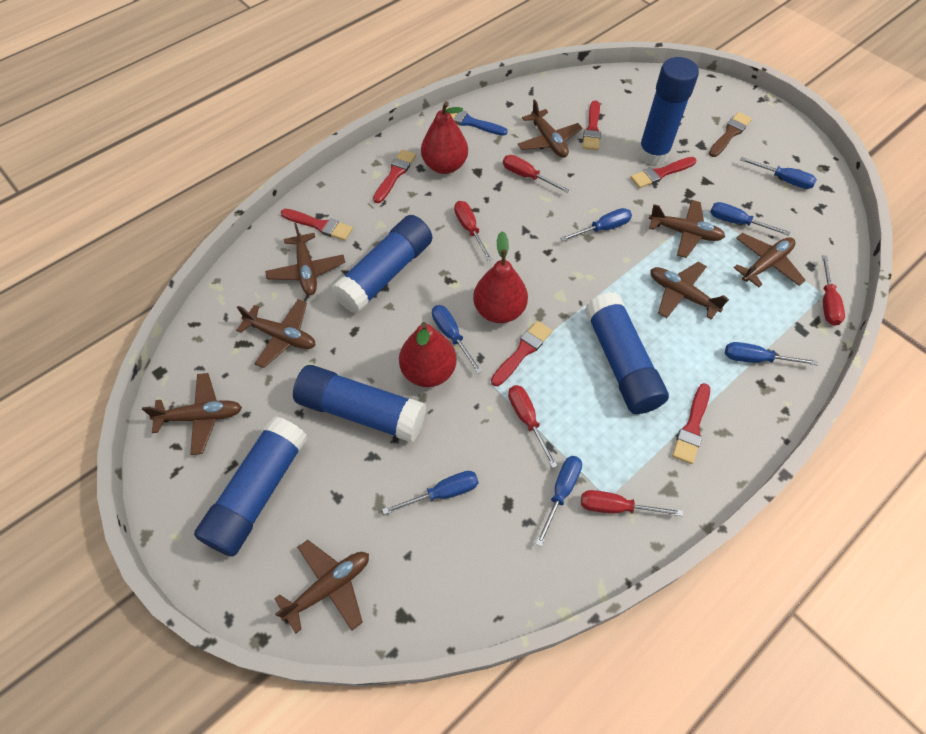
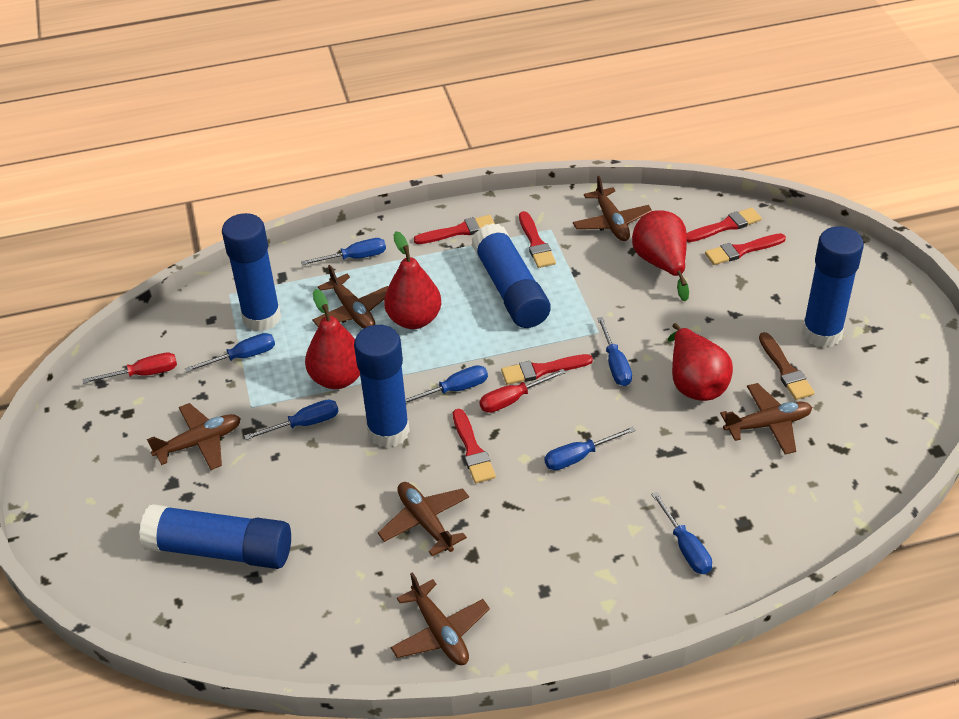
blue brush: 1 -> 0
brown plane: 8 -> 6
red pear: 3 -> 4
red screwdriver: 5 -> 2

